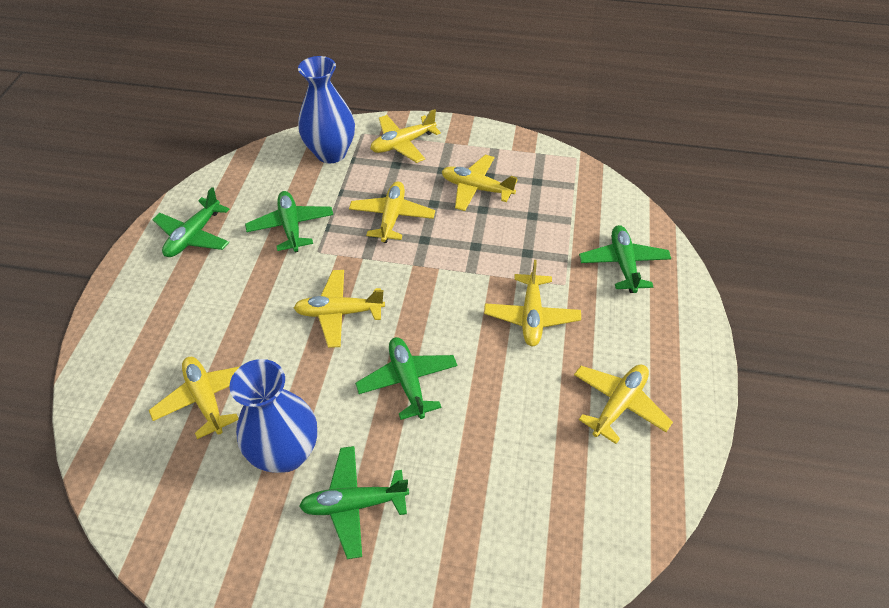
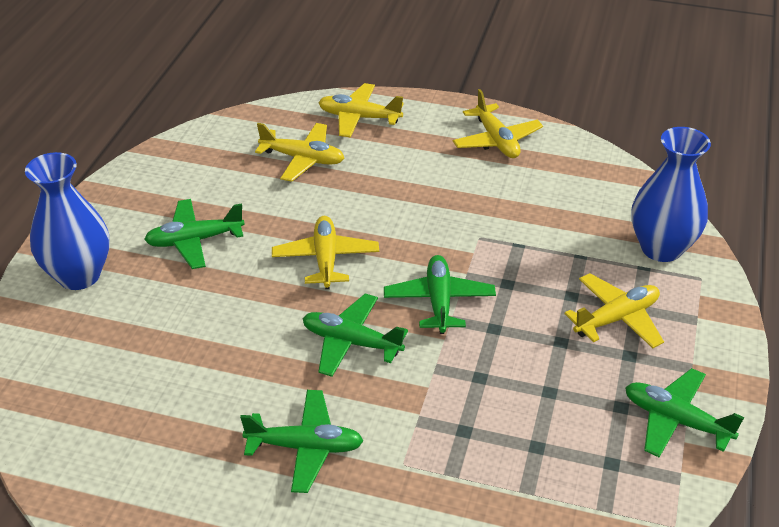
yellow plane: 7 -> 5

